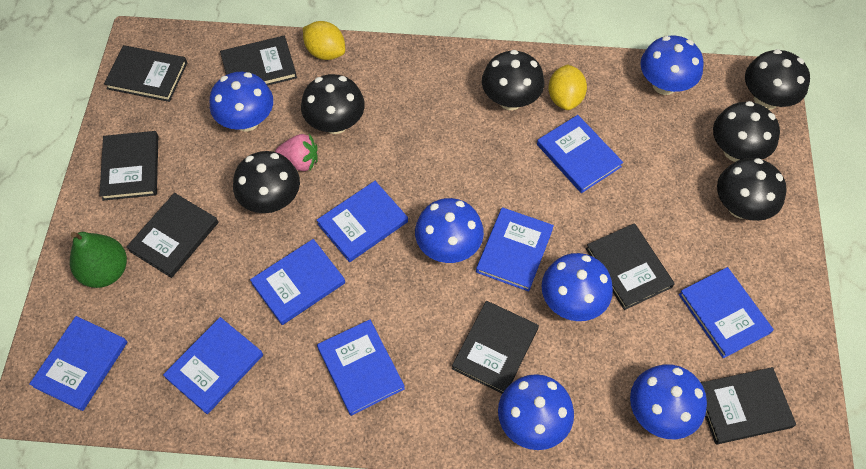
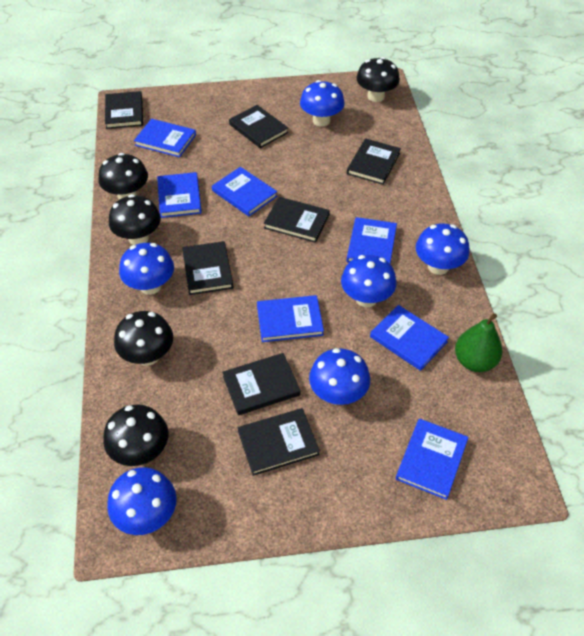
black mushroom: 6 -> 5
blue book: 8 -> 7
pink strawberry: 1 -> 0
yellow lemon: 2 -> 0

